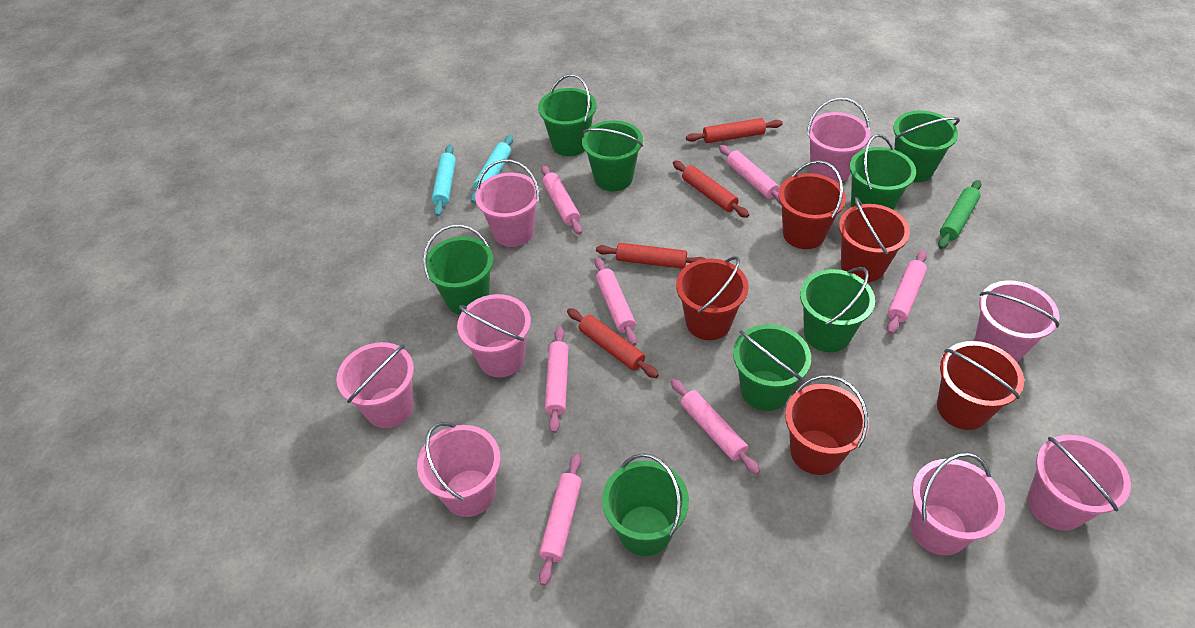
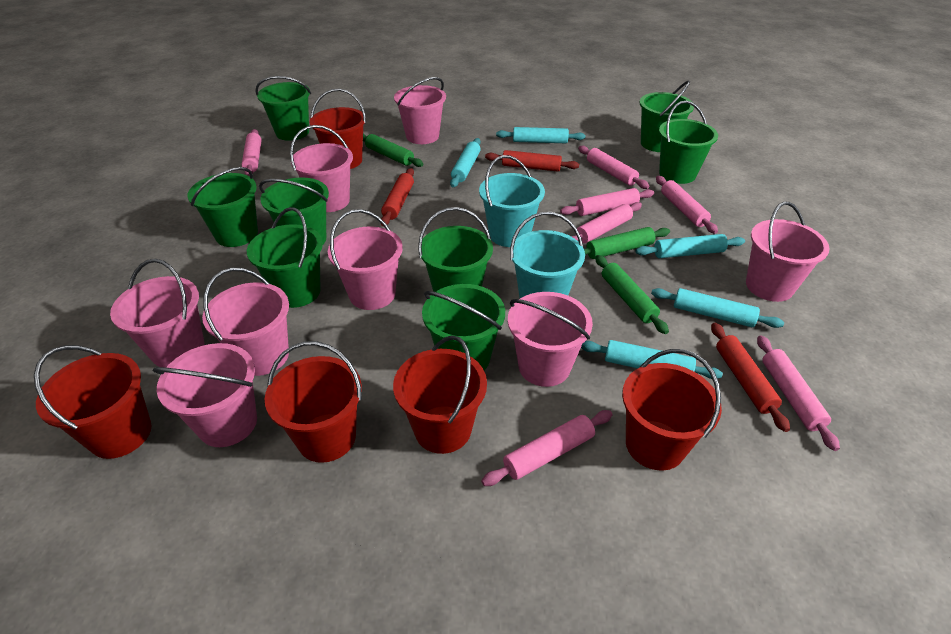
green rolling pin: 1 -> 3
red rolling pin: 4 -> 3
turquoise bucket: 0 -> 2
turquoise rolling pin: 2 -> 5

